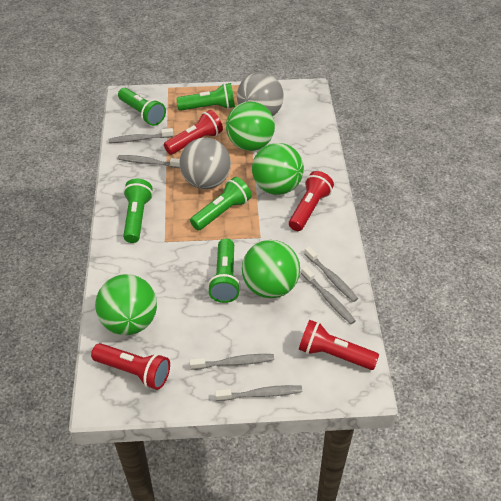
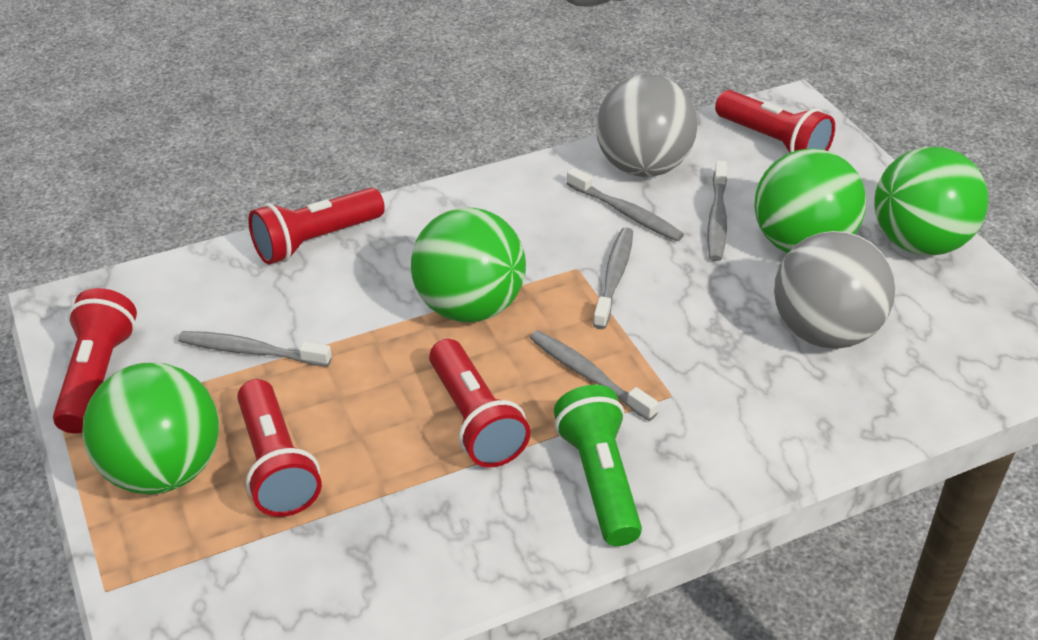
green flashlight: 5 -> 1
grey toothbrush: 6 -> 5
red flashlight: 4 -> 5

